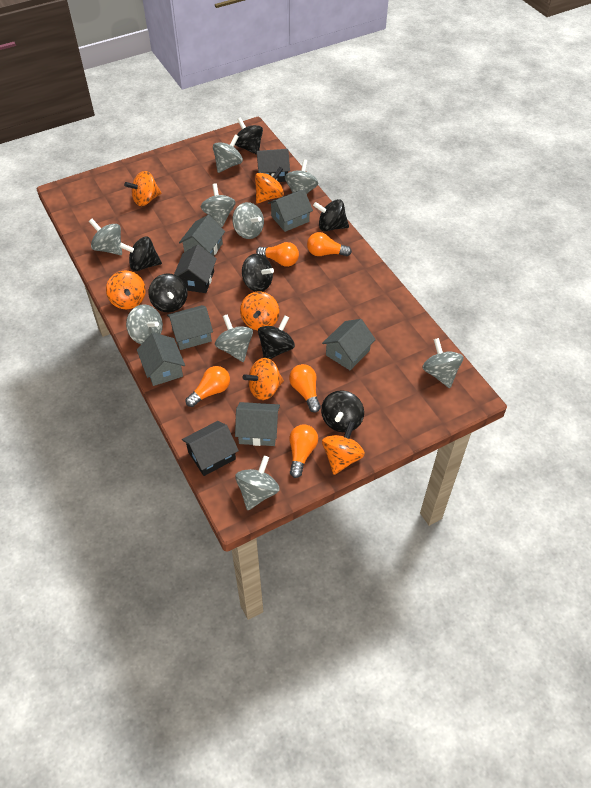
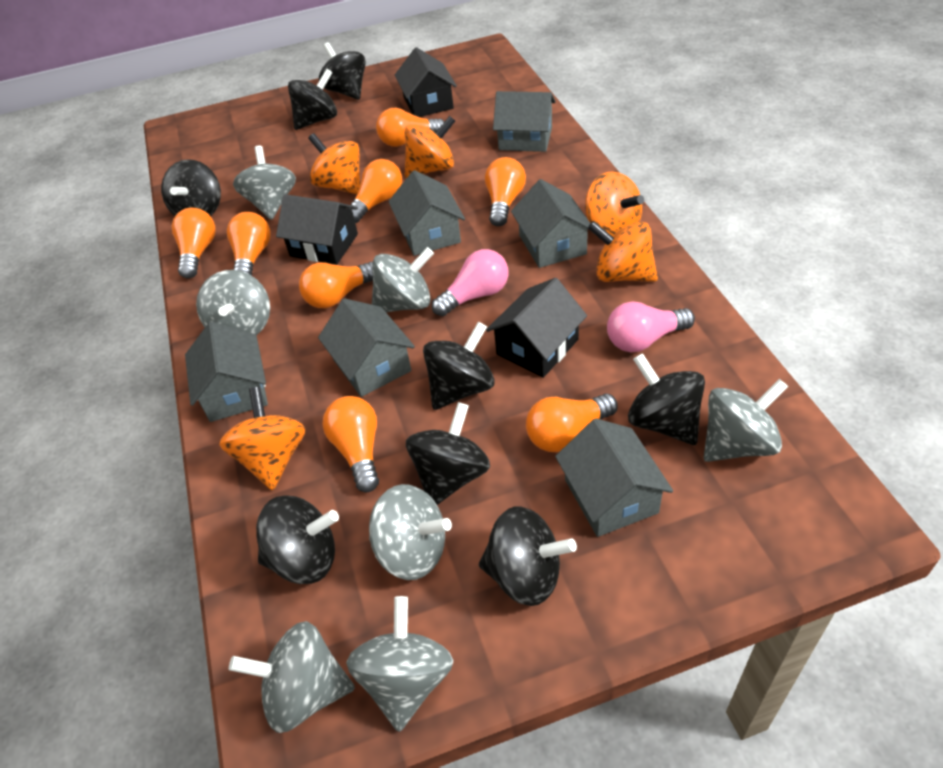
black spinning top: 7 -> 8
grey spinning top: 9 -> 7
orange light bulb: 5 -> 8
orange spinning top: 6 -> 5
pink light bulb: 0 -> 2

